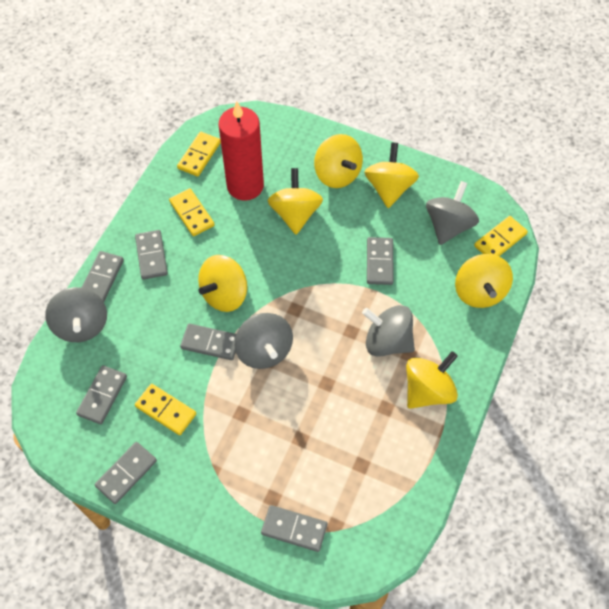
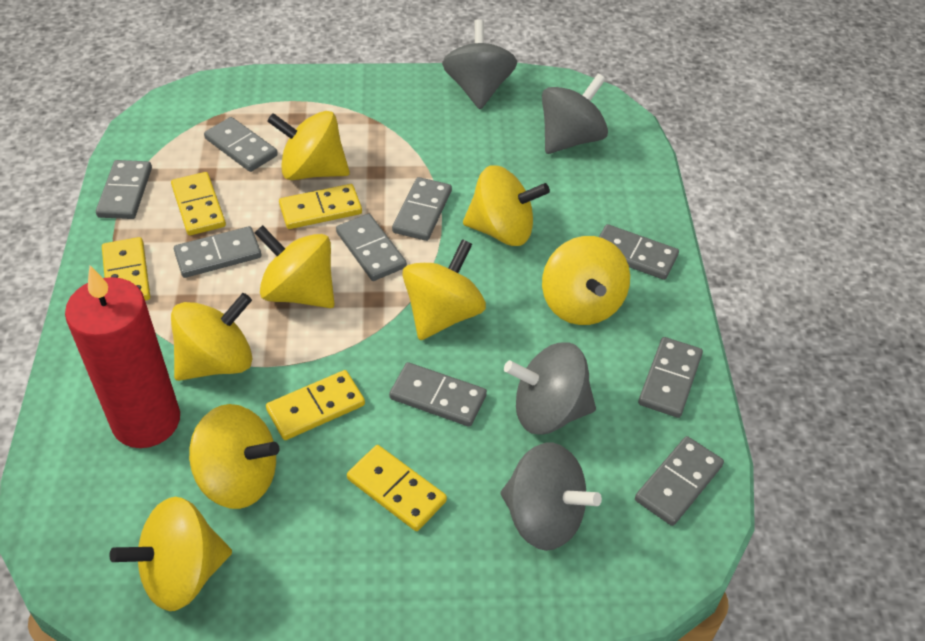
grey domino: 7 -> 9
yellow domino: 4 -> 5
yellow spinning top: 6 -> 8

